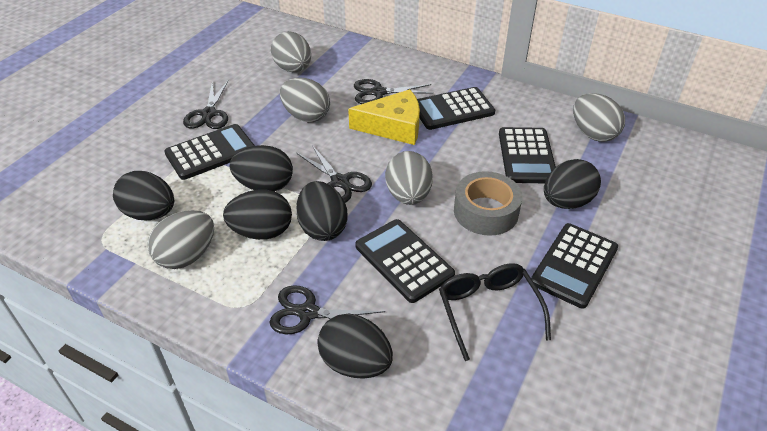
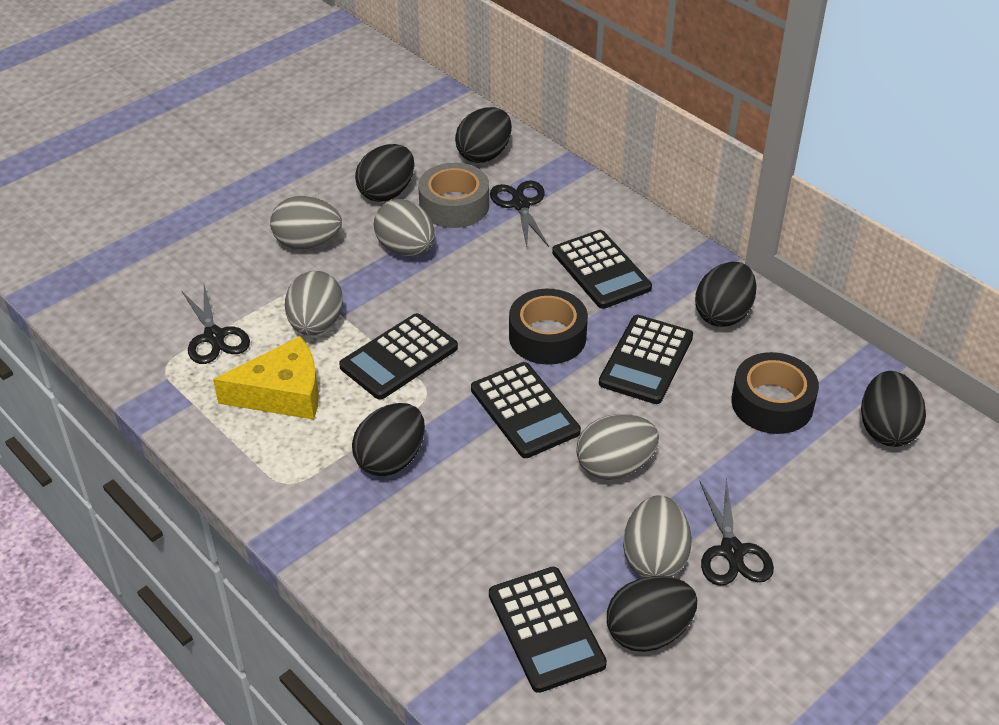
black glasses: 1 -> 0
black scissors: 4 -> 3
black tape: 0 -> 2

